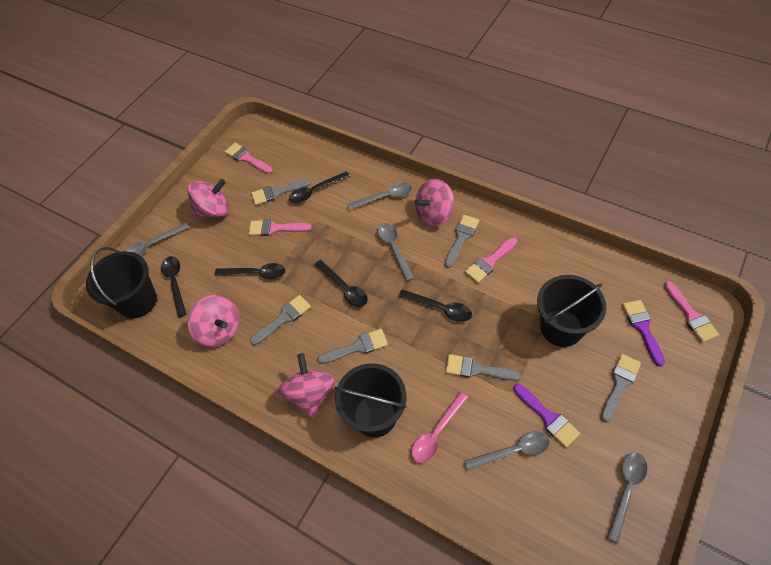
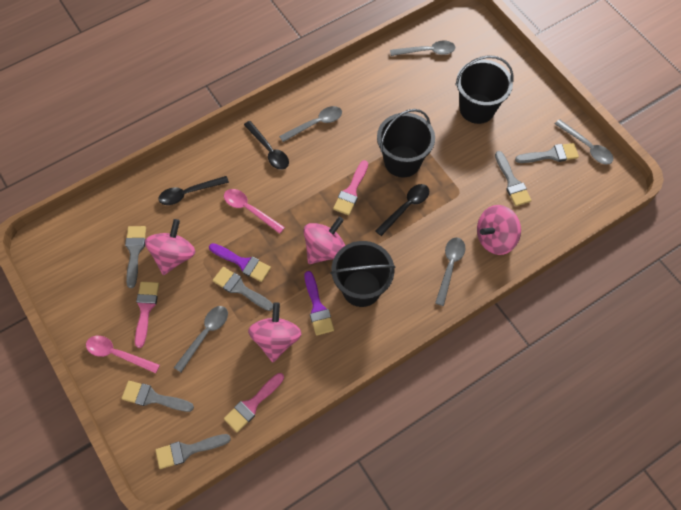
black spoon: 5 -> 3
pink brush: 4 -> 3
pink spoon: 1 -> 2

